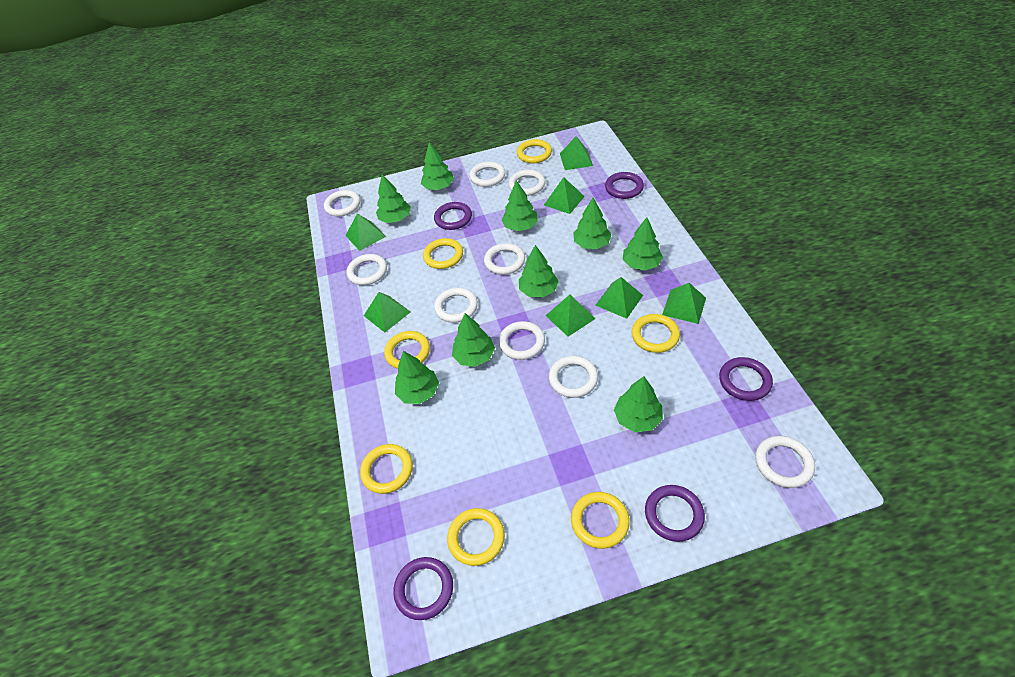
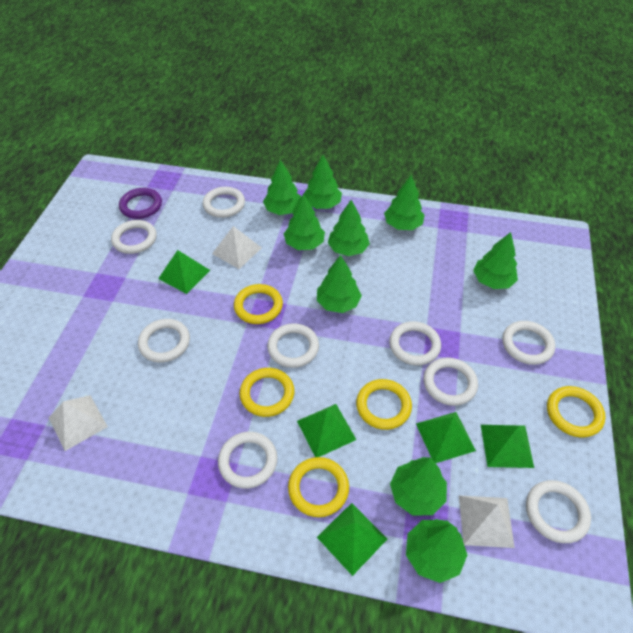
green pyramid: 7 -> 5
purple ring: 5 -> 1
white pyramid: 0 -> 3
yellow ring: 7 -> 5

